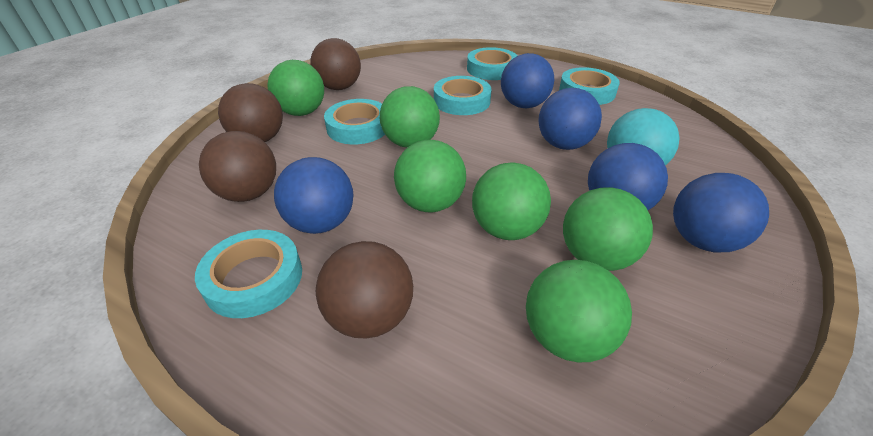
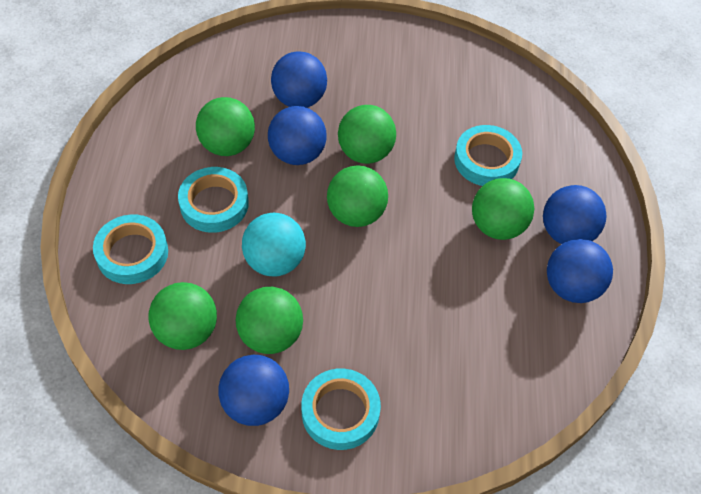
brown ball: 4 -> 0
turquoise tape: 5 -> 4

